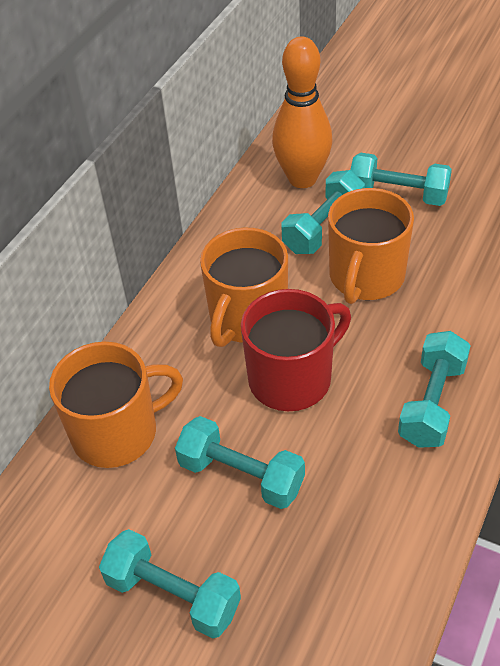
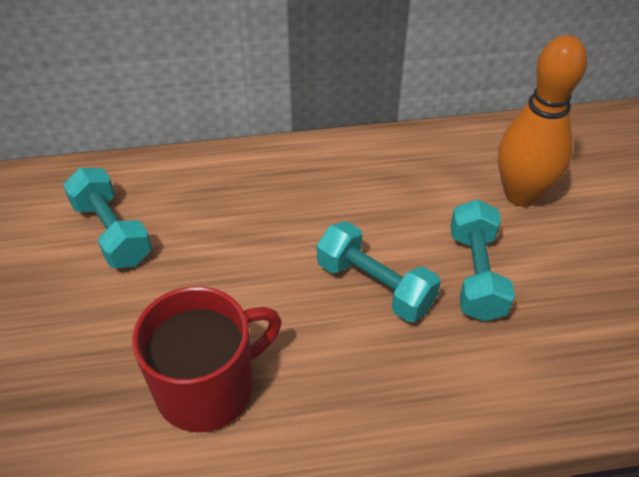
orange mug: 3 -> 0
turquoise dumbbell: 5 -> 3

